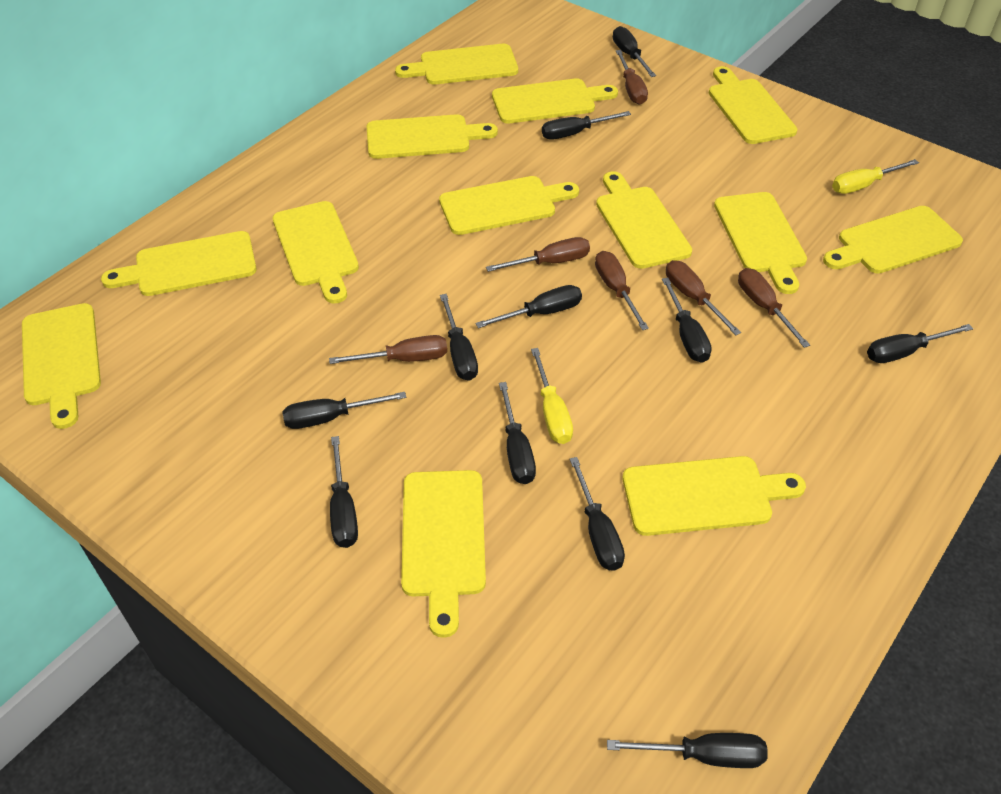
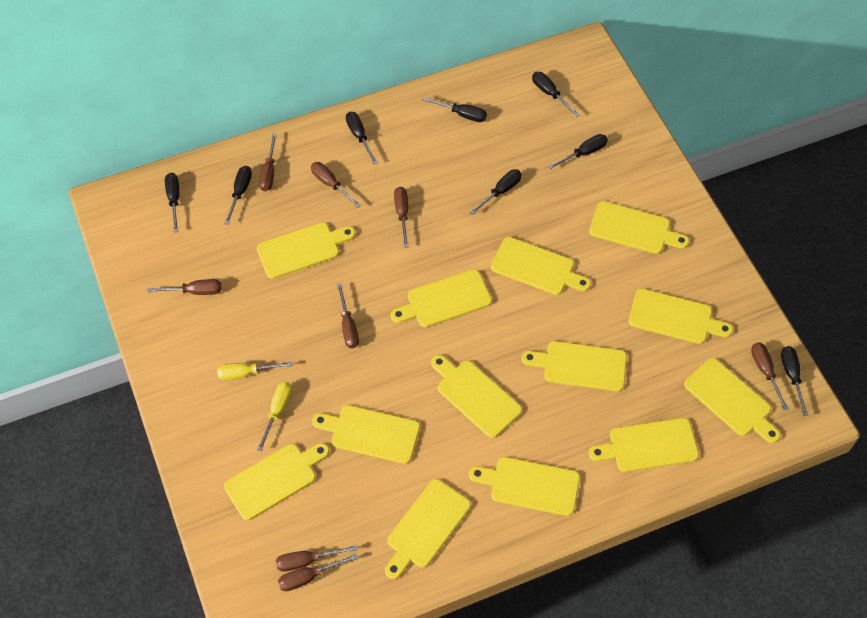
black screwdriver: 11 -> 8
brown screwdriver: 6 -> 8

